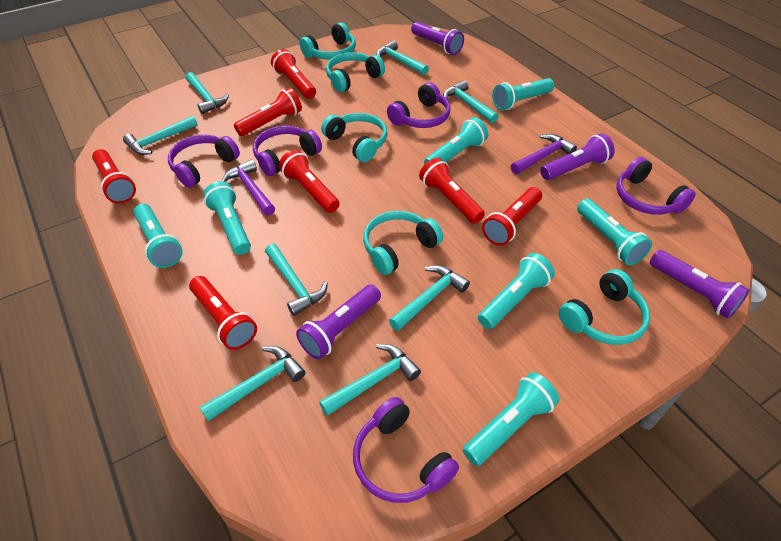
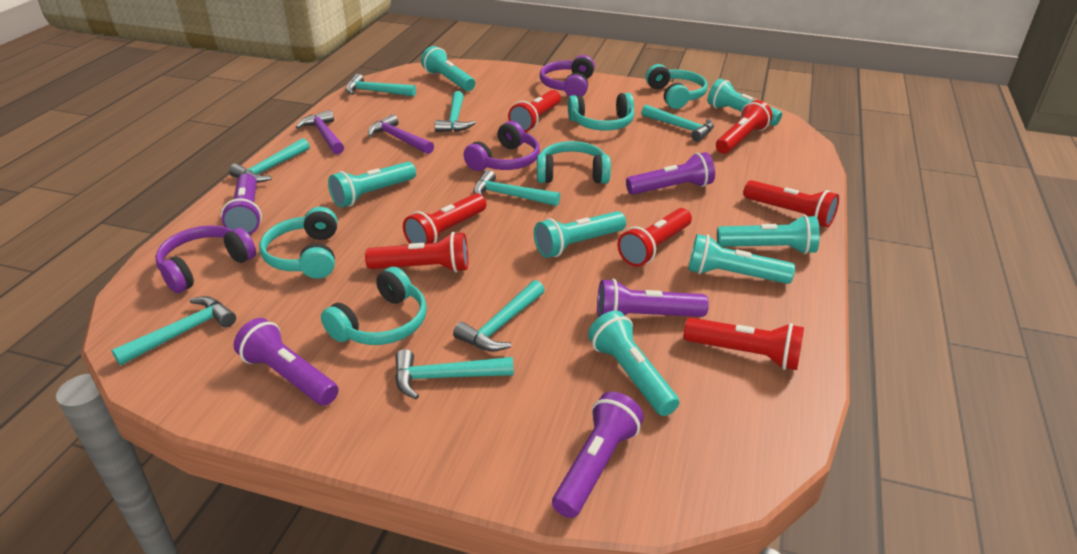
purple flashlight: 4 -> 5
purple headphones: 5 -> 3

